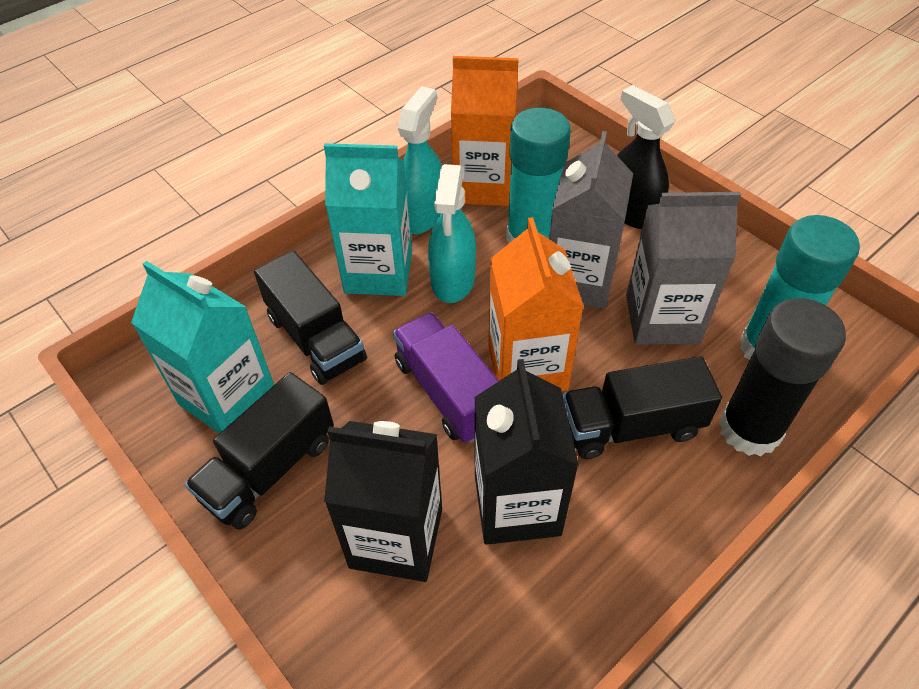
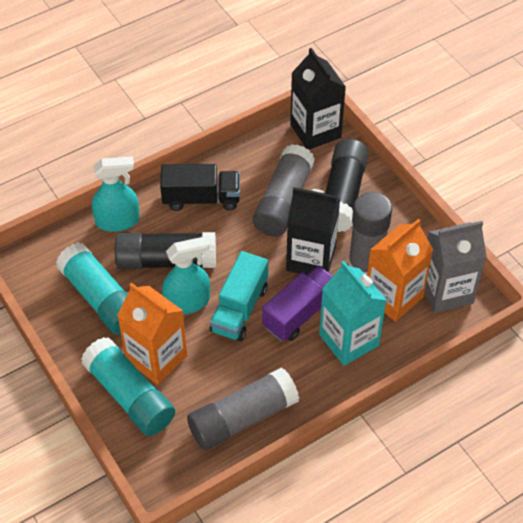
black glue stick: 1 -> 2
black spray bottle: 1 -> 0
black truck: 3 -> 1
grey carton: 2 -> 1
grey glue stick: 0 -> 3
turquoise carton: 2 -> 1
turquoise truck: 0 -> 1

